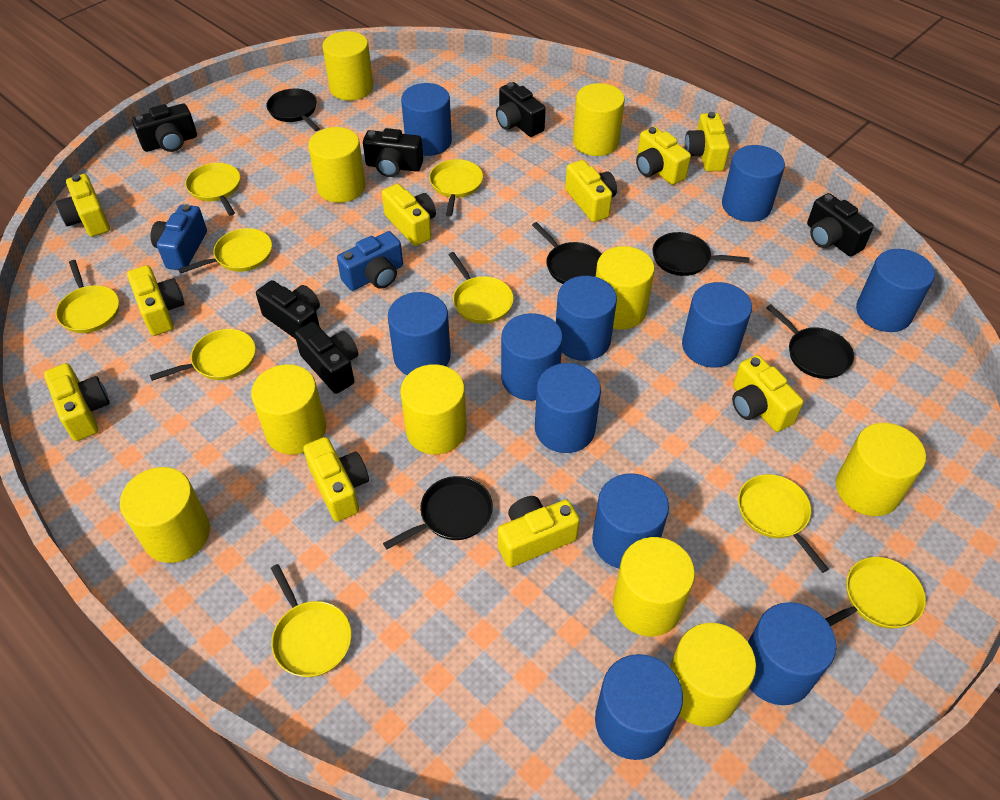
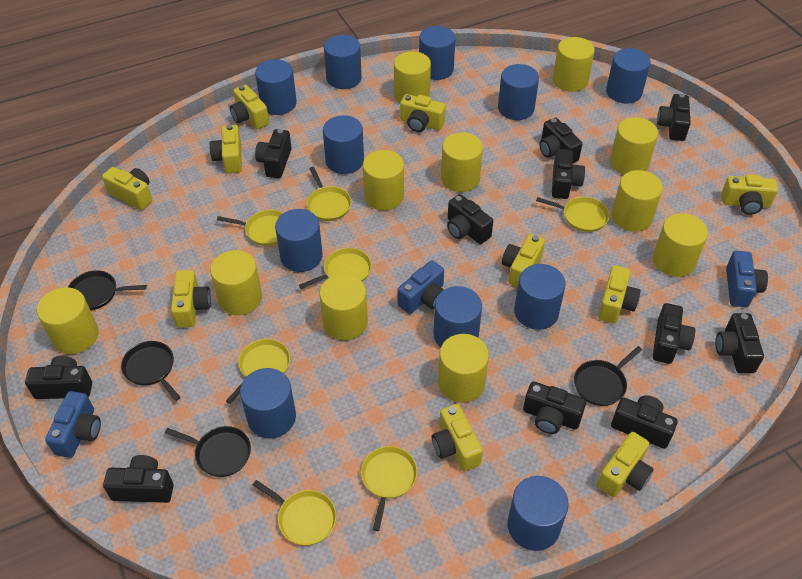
black camera: 6 -> 11
black pan: 5 -> 4
blue camera: 2 -> 3
yellow cylinder: 10 -> 11
yellow pan: 9 -> 7

